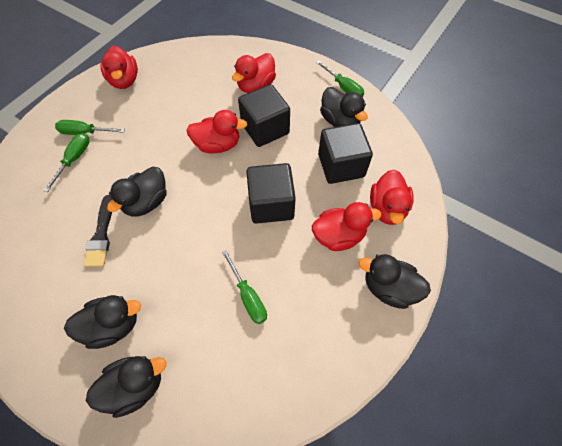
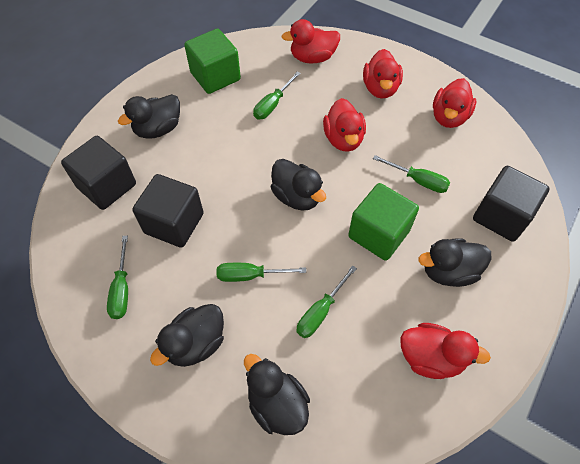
black brush: 1 -> 0
green cube: 0 -> 2
green screwdriver: 4 -> 5

